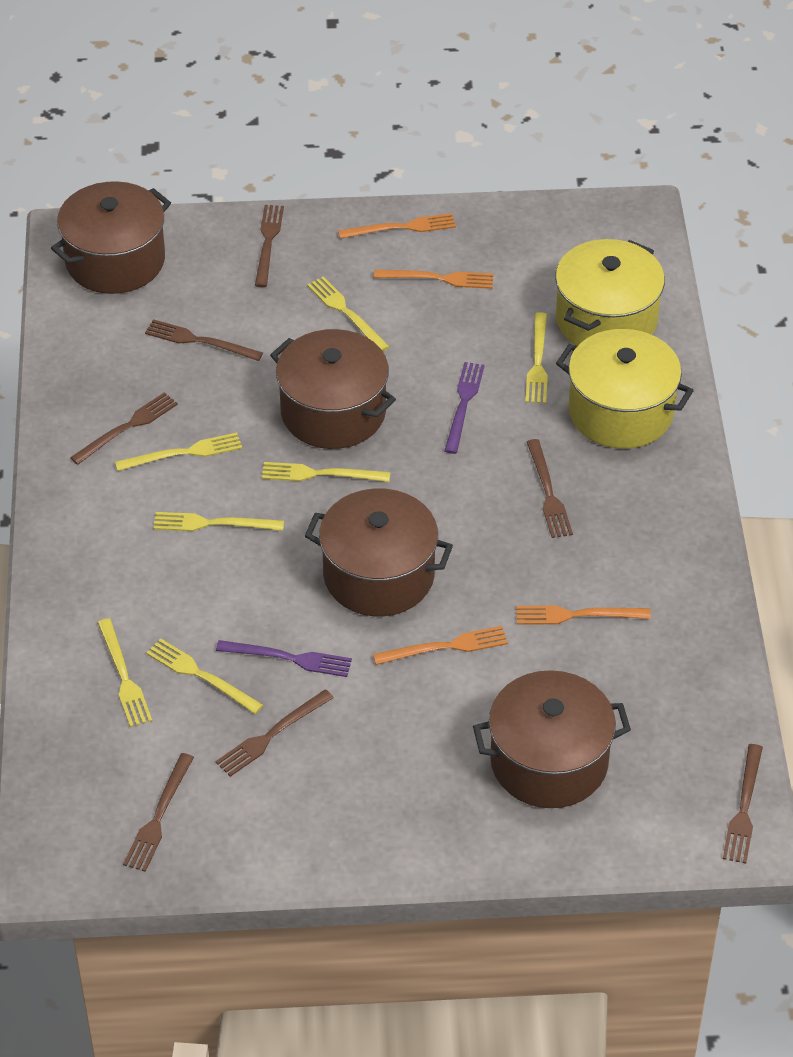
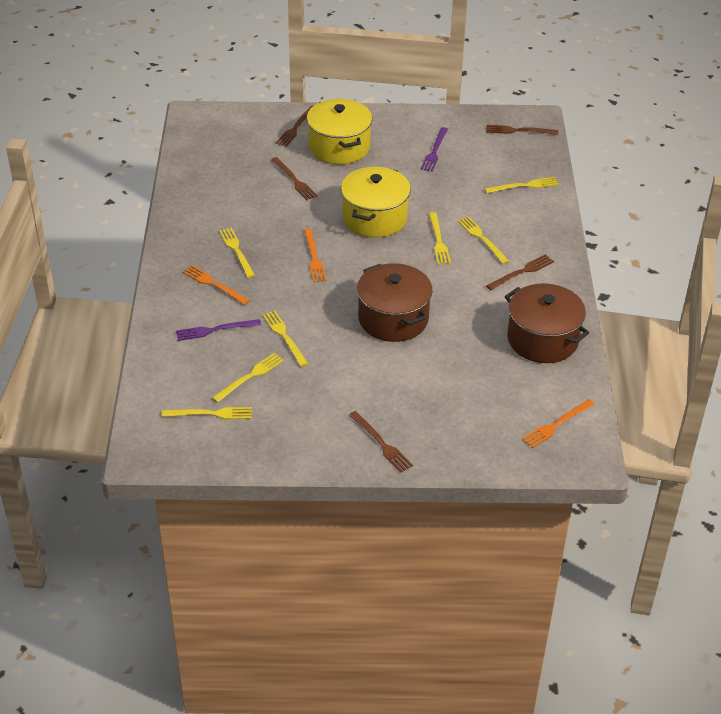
brown fork: 7 -> 5
brown pot: 4 -> 2
orange fork: 4 -> 3

